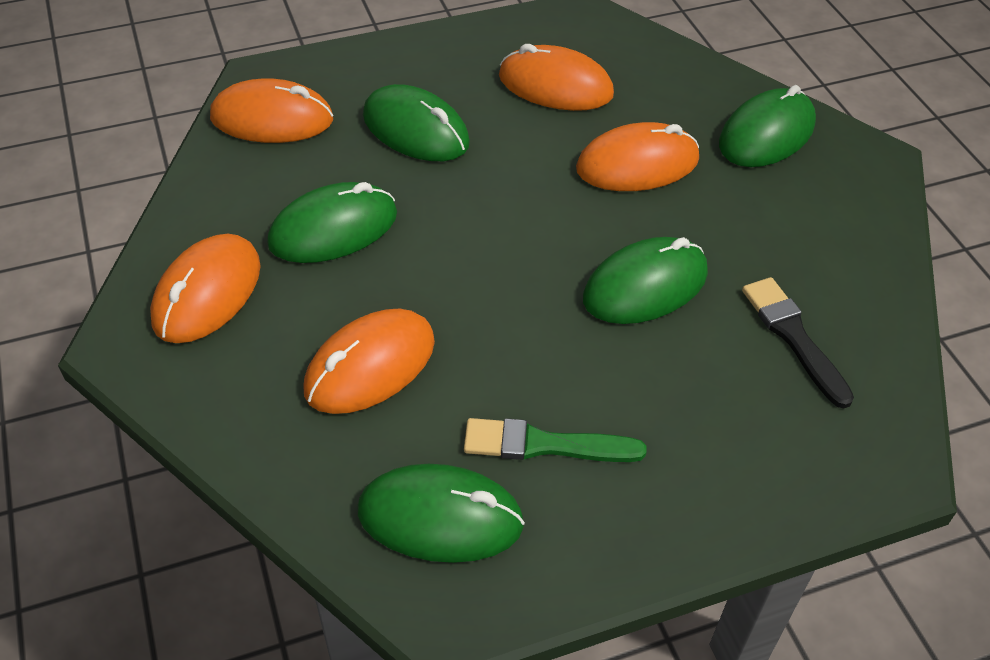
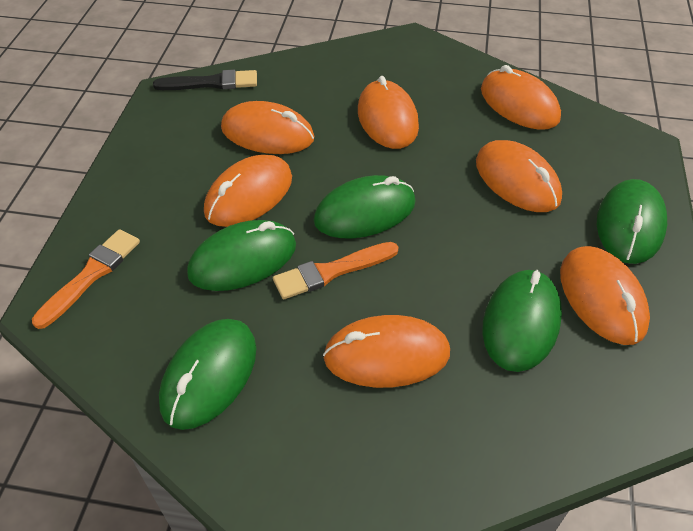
green brush: 1 -> 0
orange brush: 0 -> 2
orange mouse: 5 -> 7

